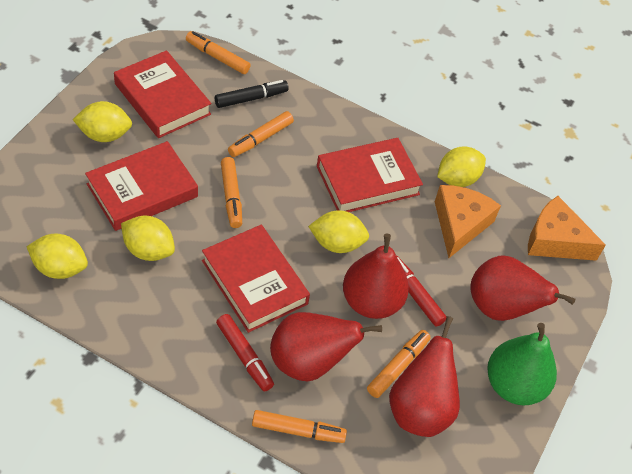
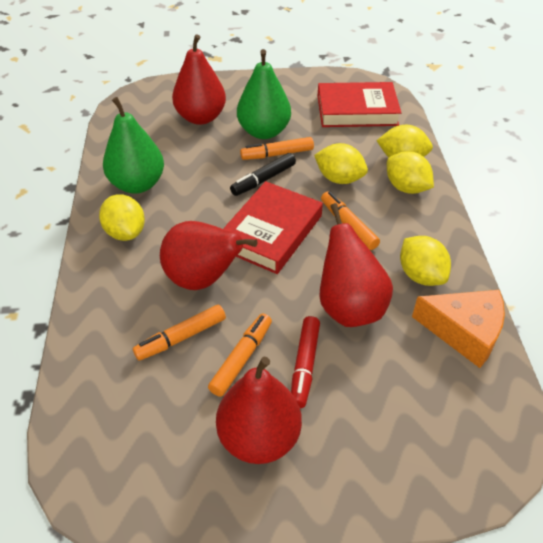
green pear: 1 -> 2
orange cheese: 2 -> 1
orange marker: 5 -> 4
red book: 4 -> 2
red marker: 2 -> 1

